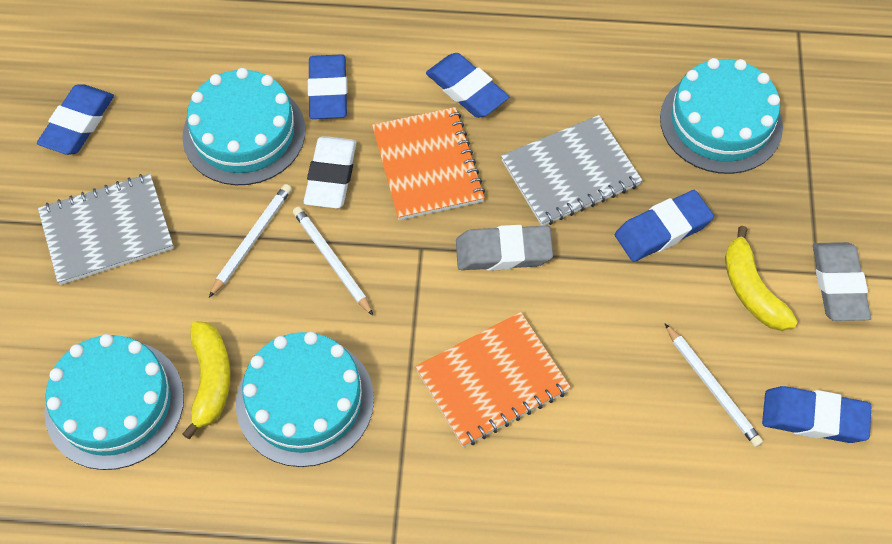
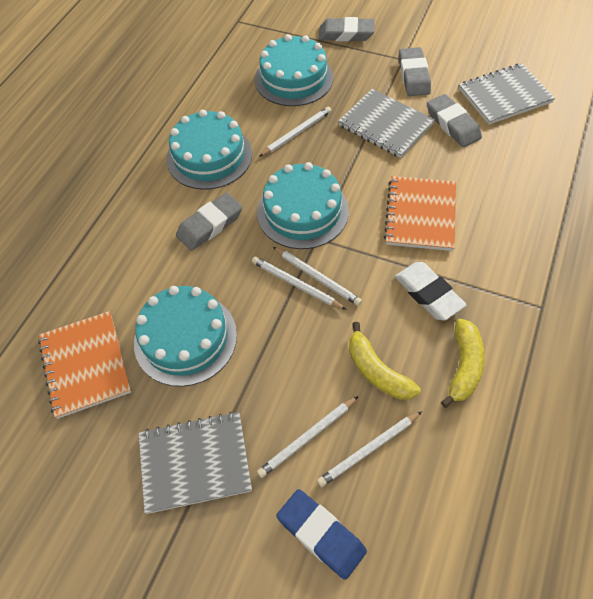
blue eraser: 5 -> 1
grey eraser: 2 -> 4
grey notebook: 2 -> 3
white pencil: 3 -> 5

